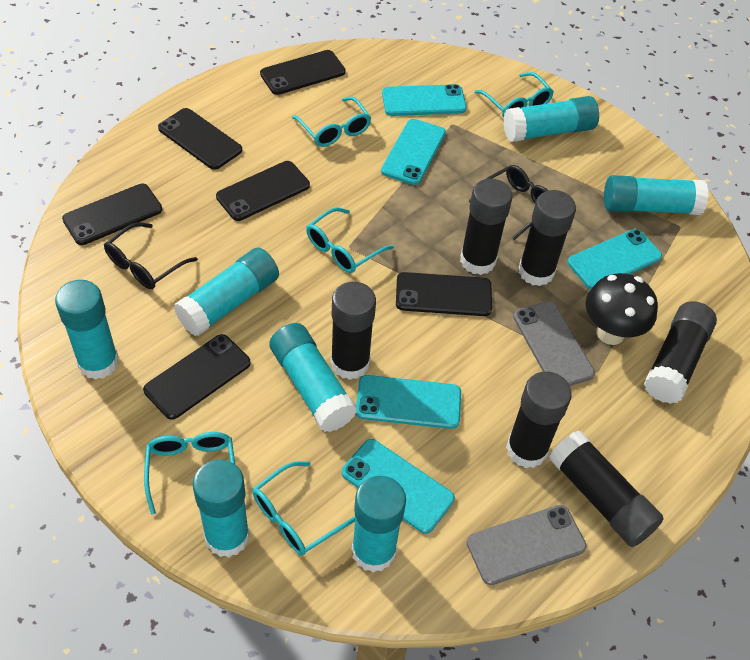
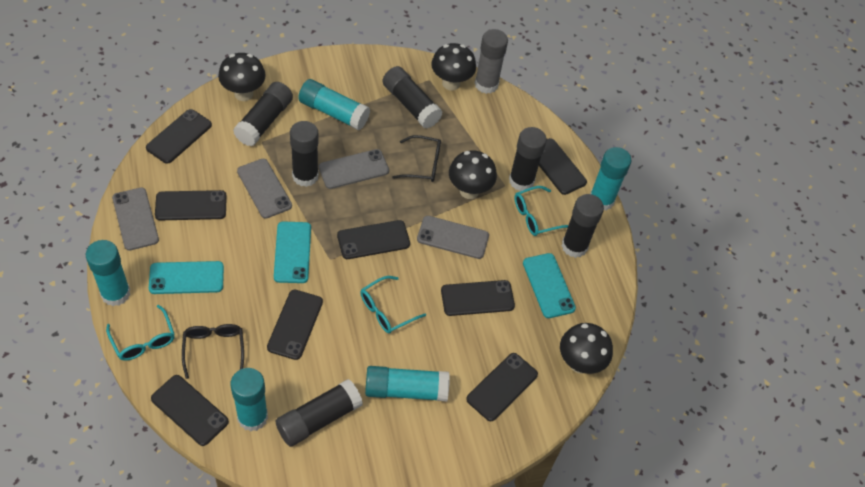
black mushroom: 1 -> 4
black phone: 6 -> 8
grey glue stick: 0 -> 1
grey phone: 2 -> 4
turquoise glasses: 5 -> 3
turquoise glue stick: 7 -> 5
turquoise phone: 5 -> 3

